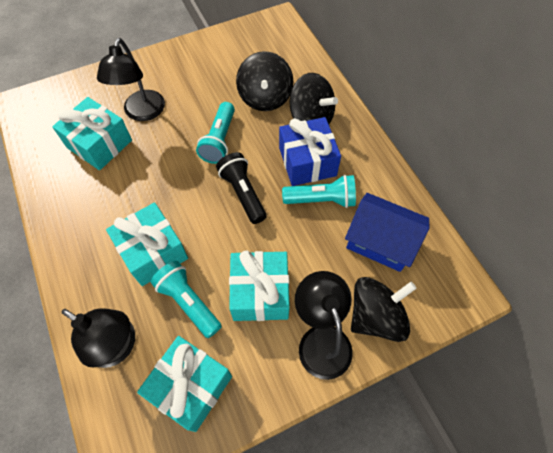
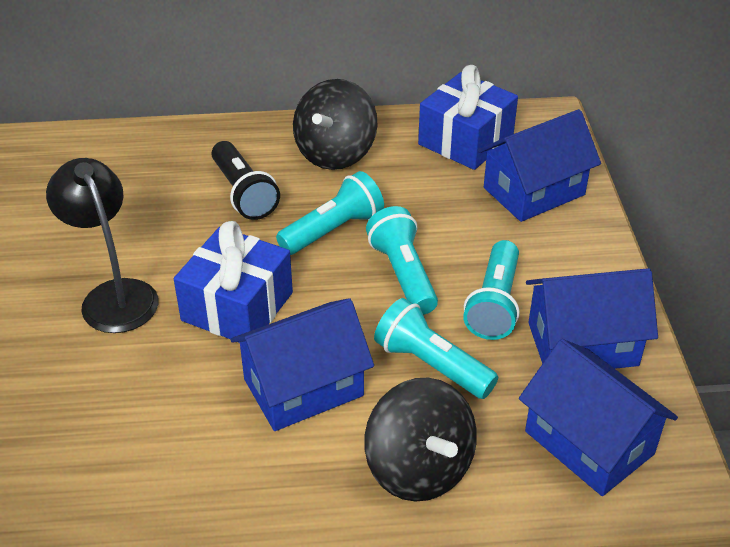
black lamp: 3 -> 1
black spinning top: 3 -> 2
blue gift: 1 -> 2
blue house: 1 -> 4
turquoise flashlight: 3 -> 4
turquoise gift: 4 -> 0

